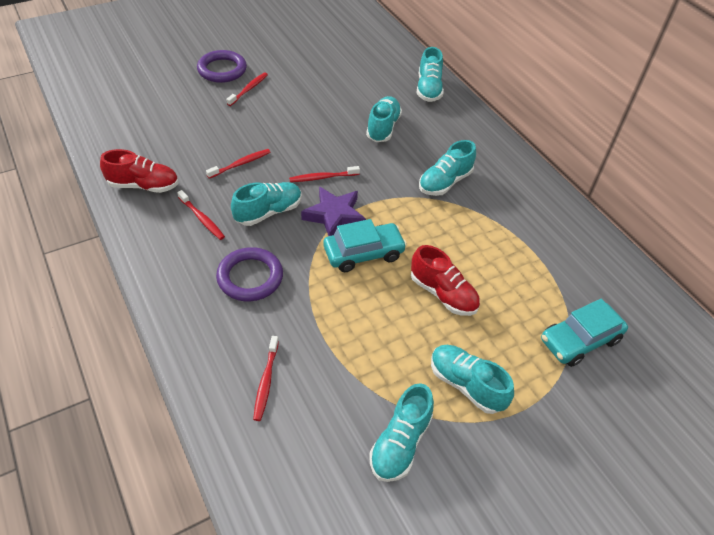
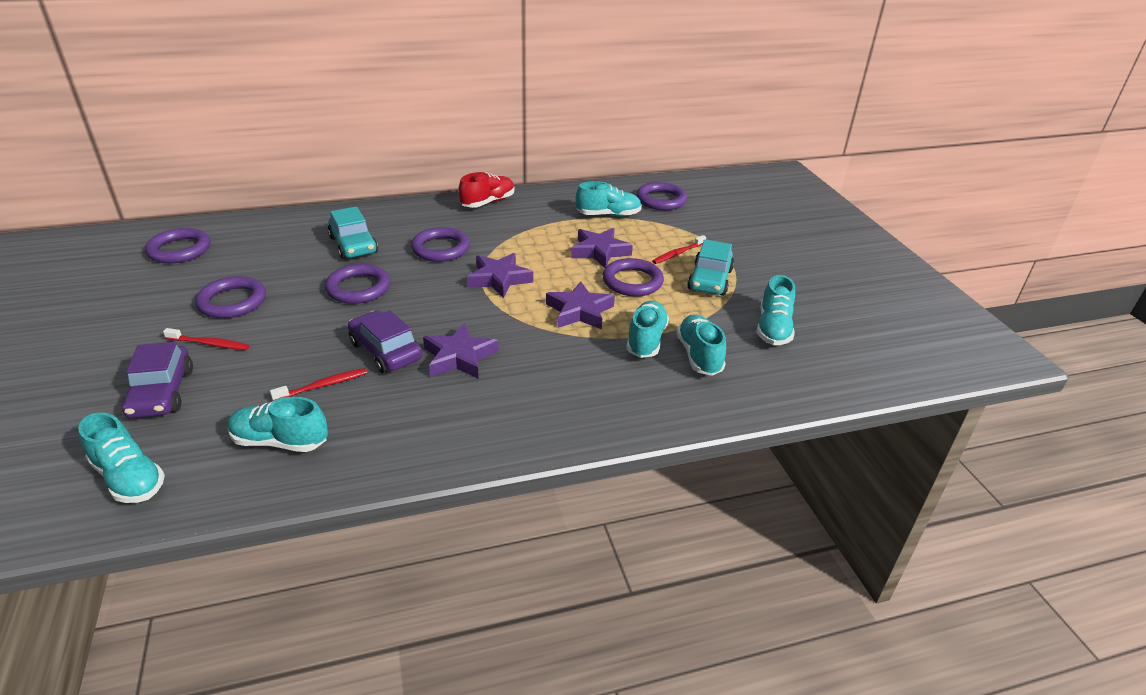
purple car: 0 -> 2
purple ring: 2 -> 6
purple star: 1 -> 4
red shoe: 2 -> 1
red toothbrush: 5 -> 3

